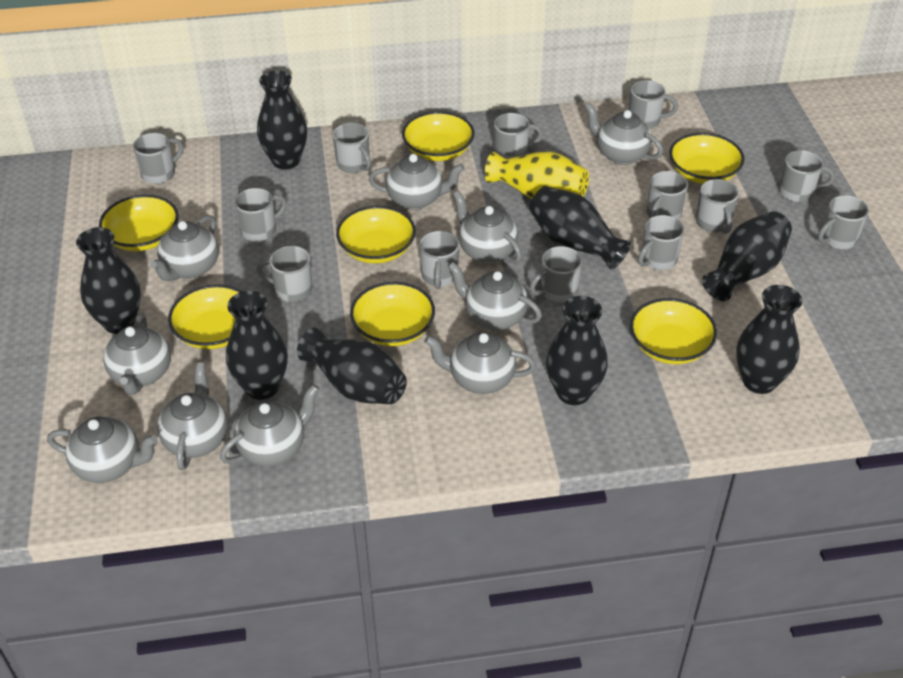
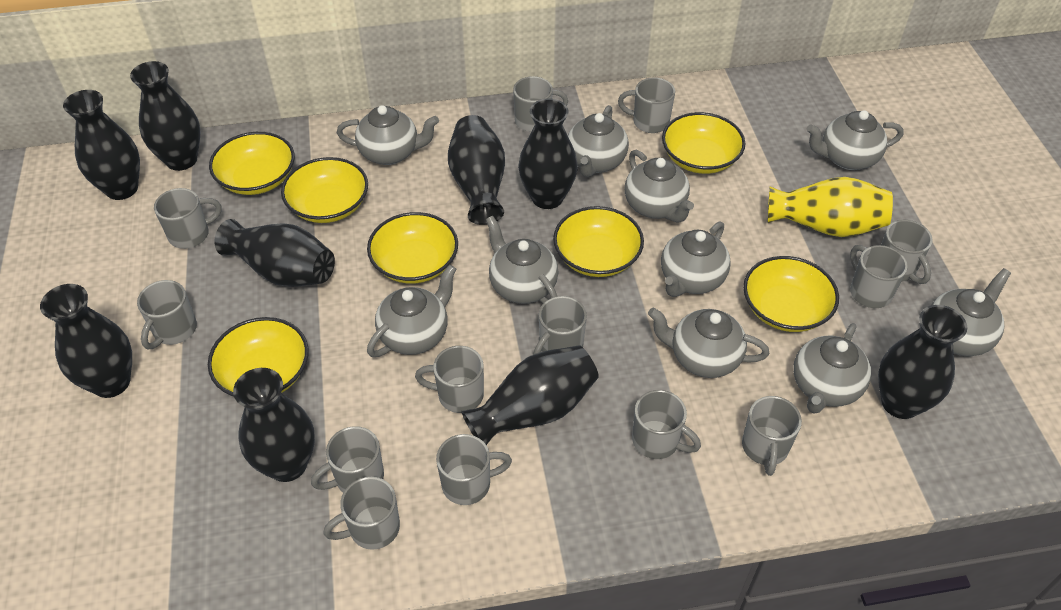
black vase: 8 -> 9

